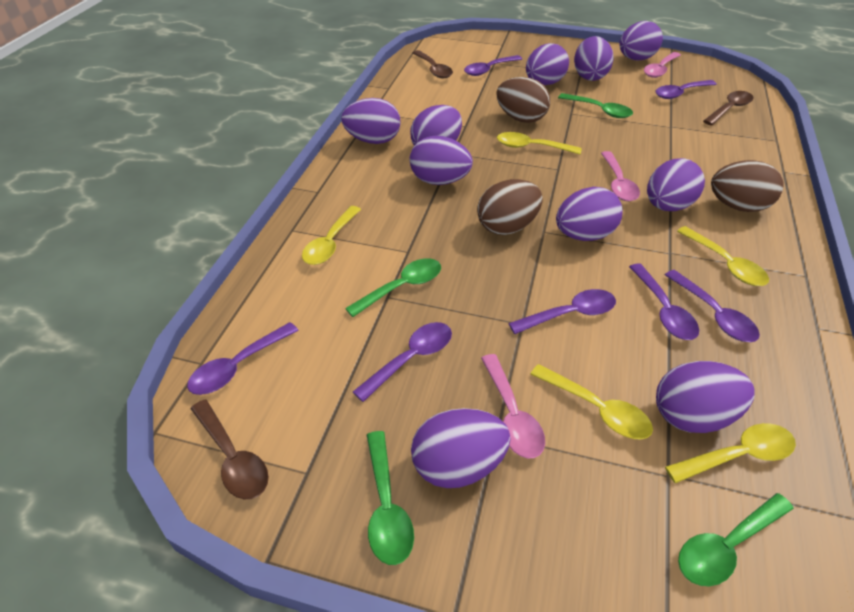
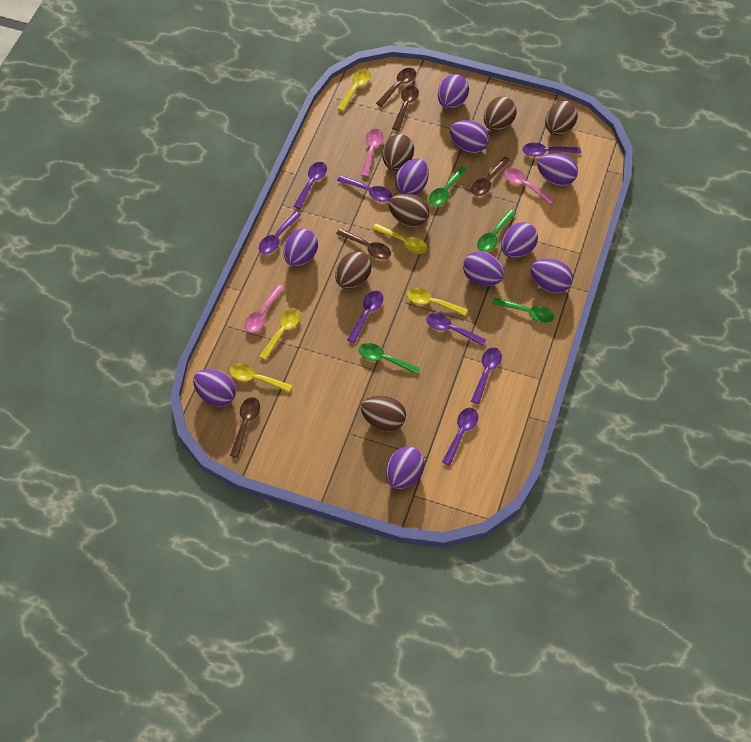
brown egg: 3 -> 6
brown spoon: 3 -> 5
purple spoon: 7 -> 8

